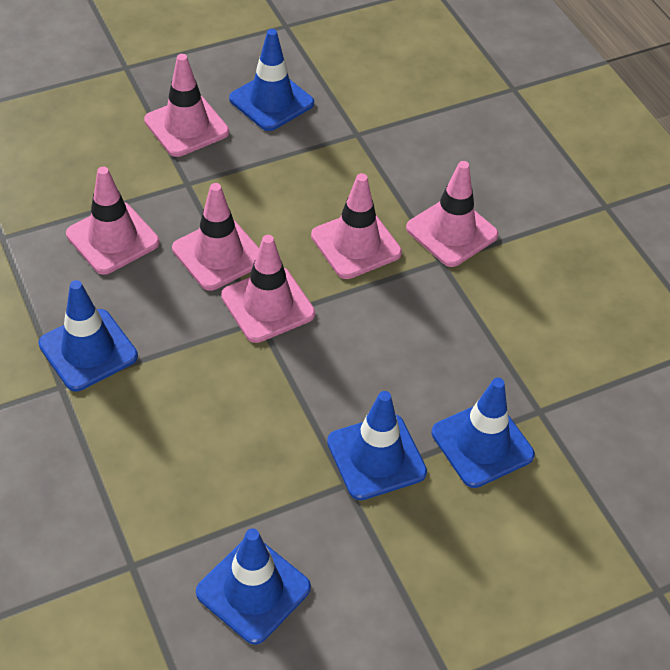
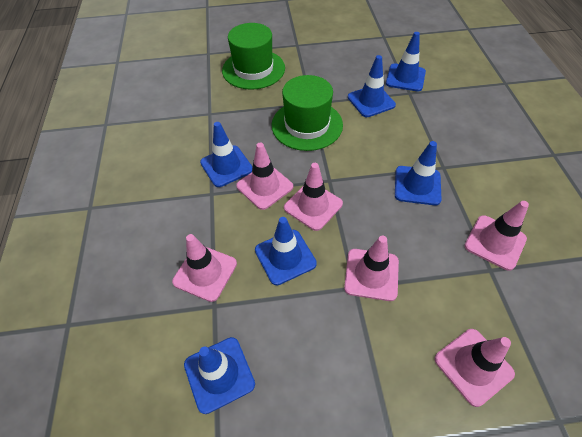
blue traffic cone: 5 -> 6
green hat: 0 -> 2

